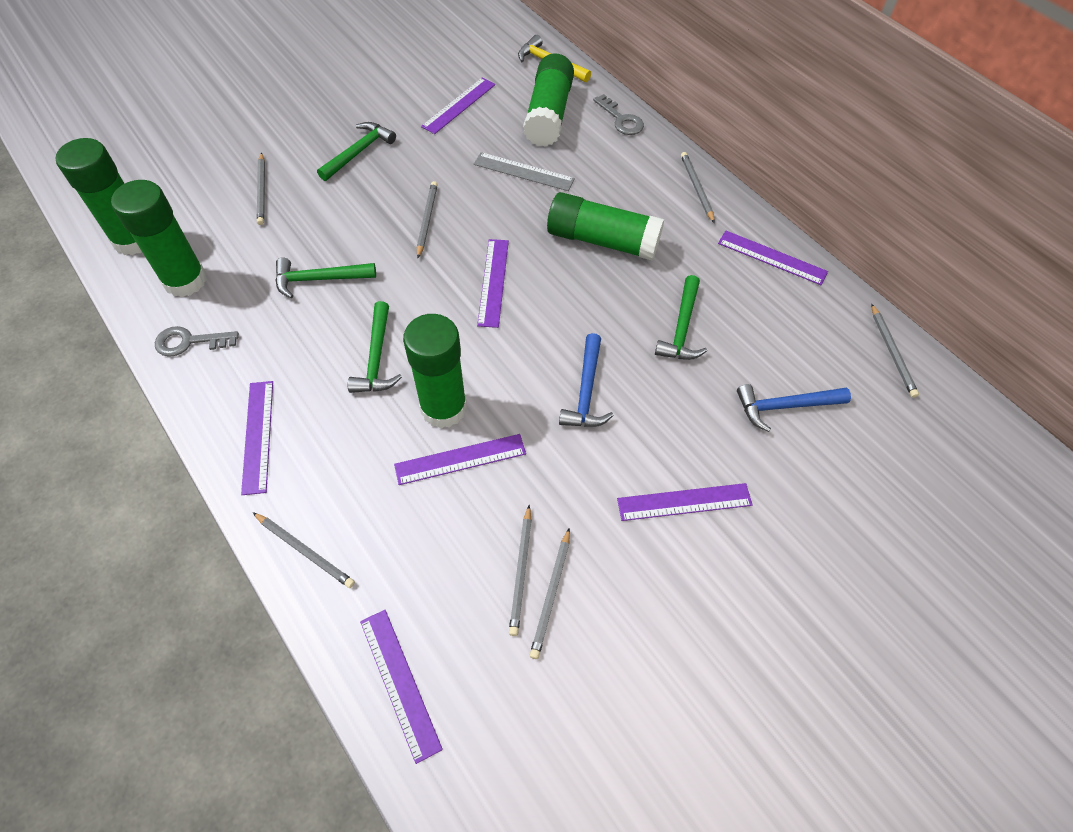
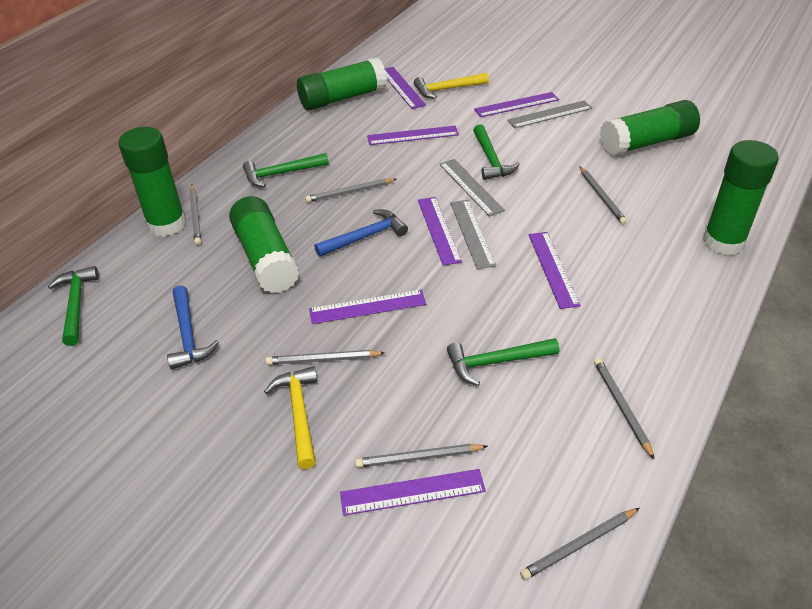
grey key: 2 -> 0
grey ruler: 1 -> 3
yellow hammer: 1 -> 2

